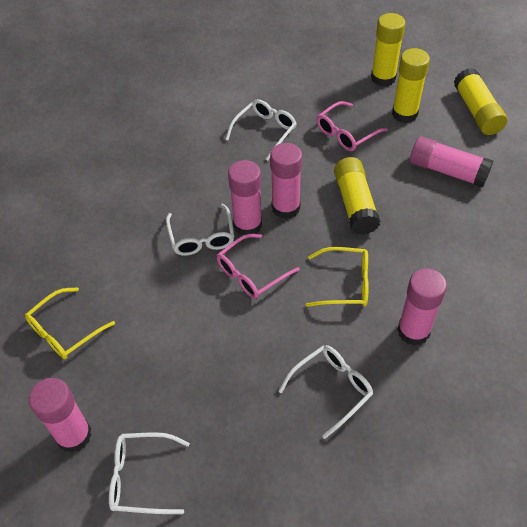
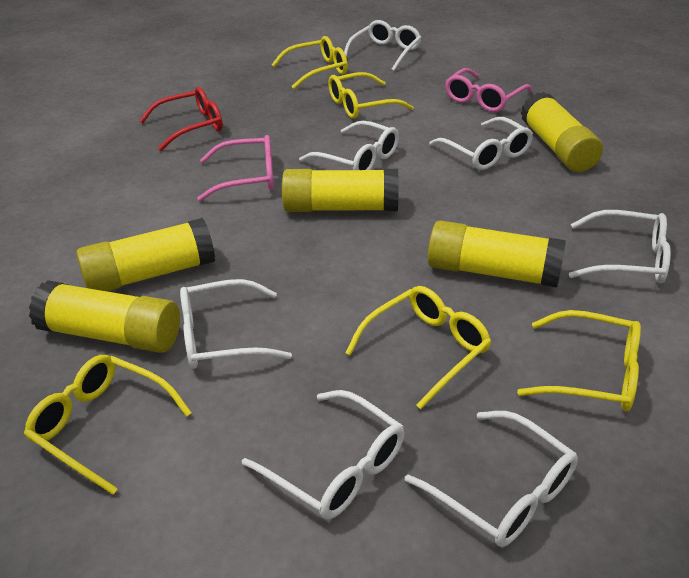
pink glue stick: 5 -> 0
red glasses: 0 -> 1
white glasses: 4 -> 7
yellow glasses: 2 -> 5
yellow glue stick: 4 -> 5

